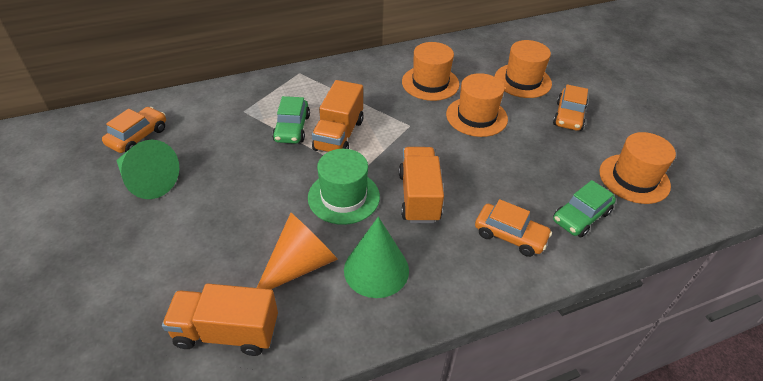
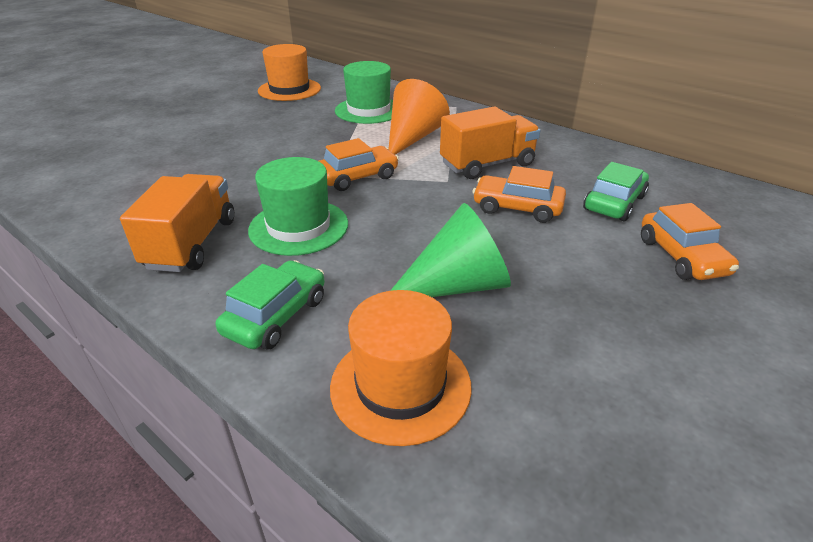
green cone: 2 -> 1
green hat: 1 -> 2
orange hat: 4 -> 2
orange truck: 3 -> 2

